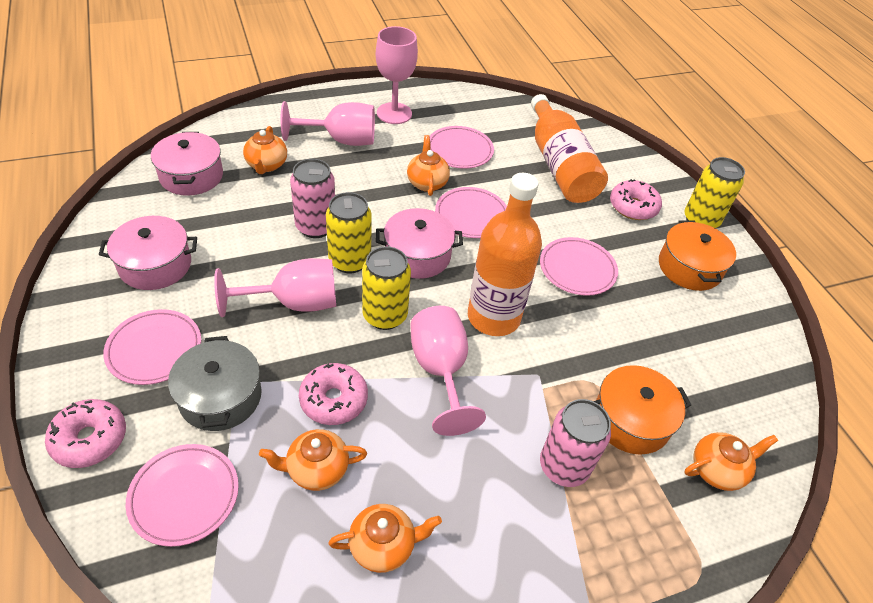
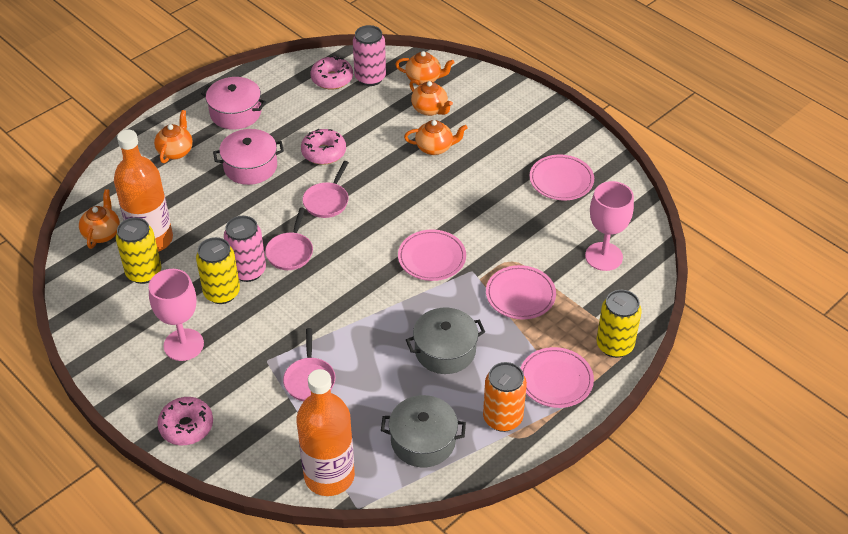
grey pot: 1 -> 2
orange can: 0 -> 1
orange pot: 2 -> 0
pink goblet: 4 -> 2
pink pan: 0 -> 3
pink plate: 5 -> 4
pink pot: 3 -> 2

